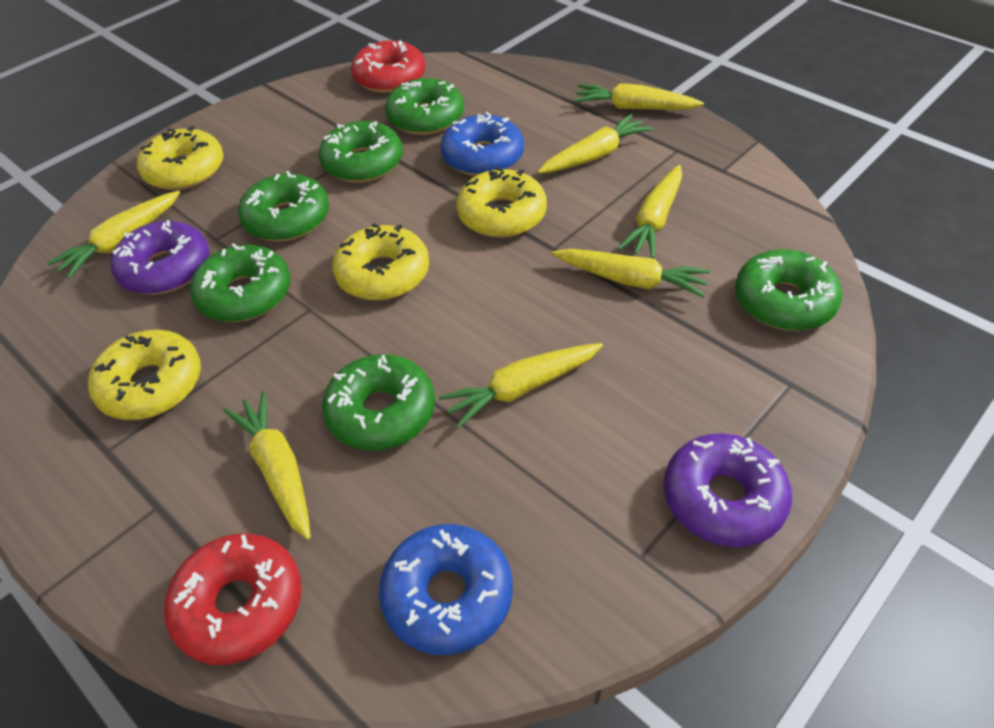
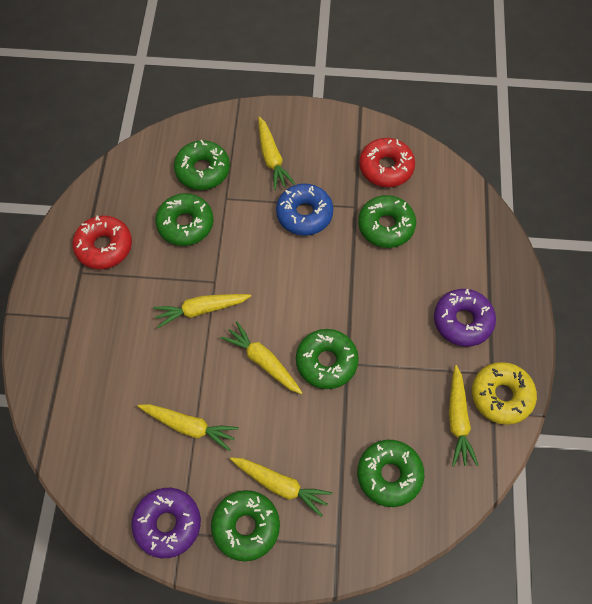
blue donut: 2 -> 1
yellow carrot: 7 -> 6
yellow donut: 4 -> 1

